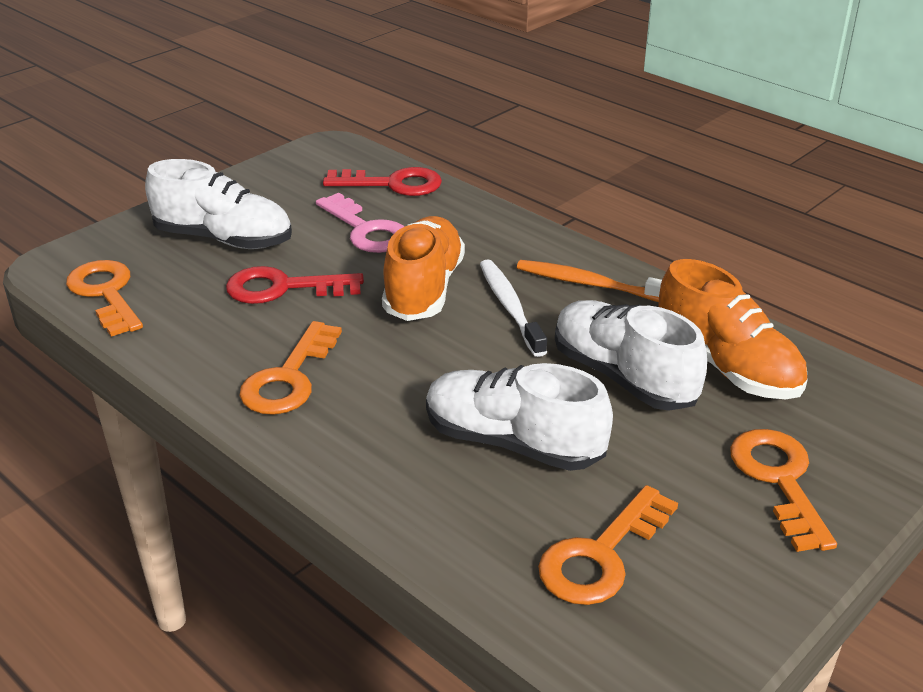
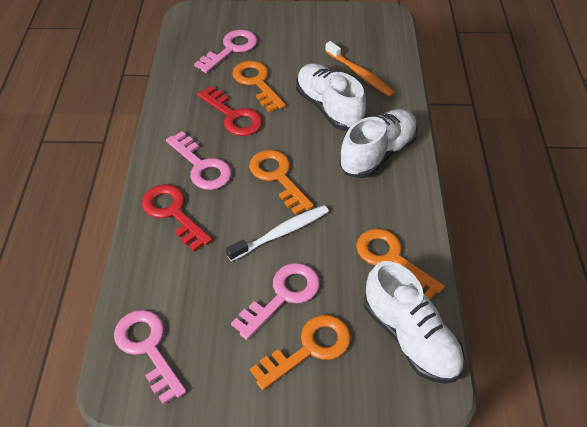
orange shoe: 2 -> 0
pink key: 1 -> 4

